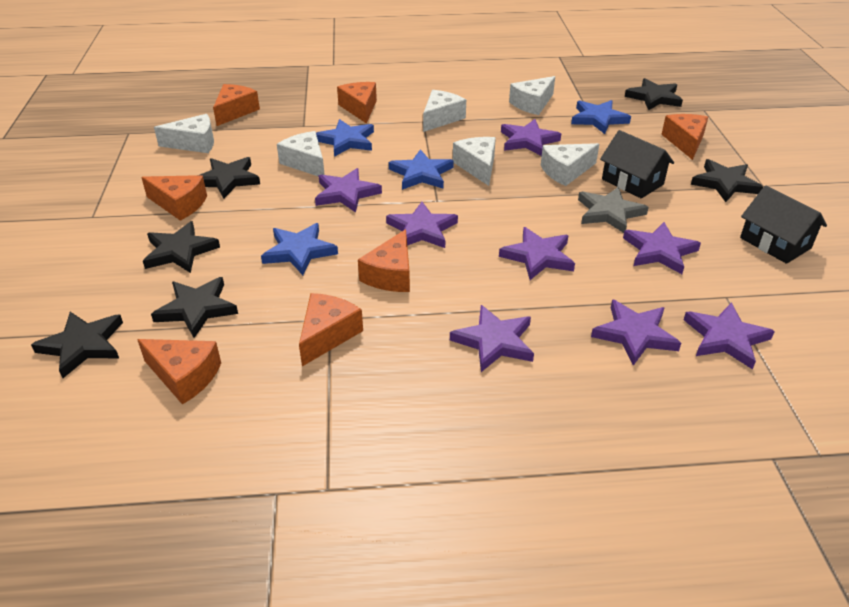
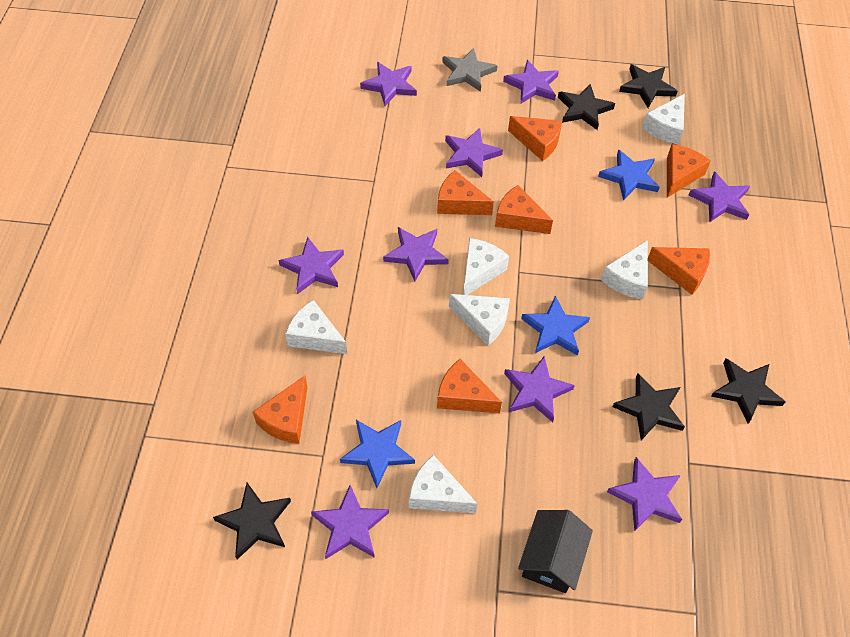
black house: 2 -> 1
black star: 6 -> 5
blue star: 4 -> 3
purple star: 8 -> 9

